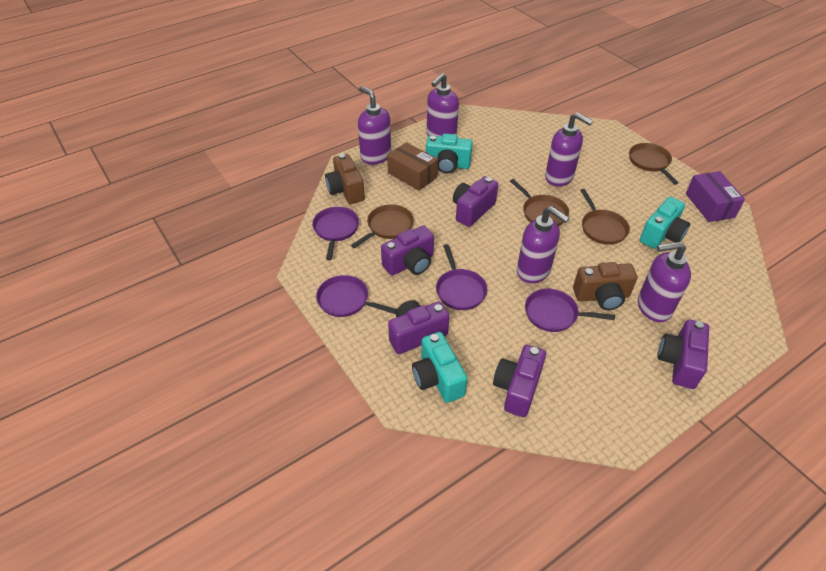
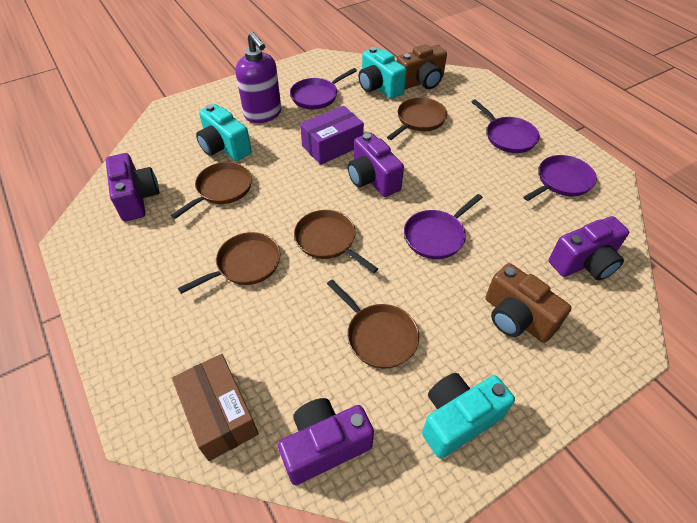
brown pan: 4 -> 5
purple camera: 5 -> 4
purple soap dispenser: 5 -> 1

